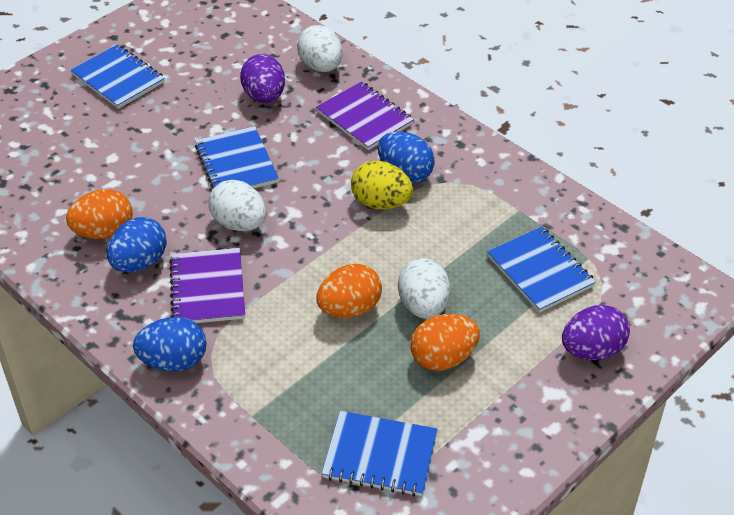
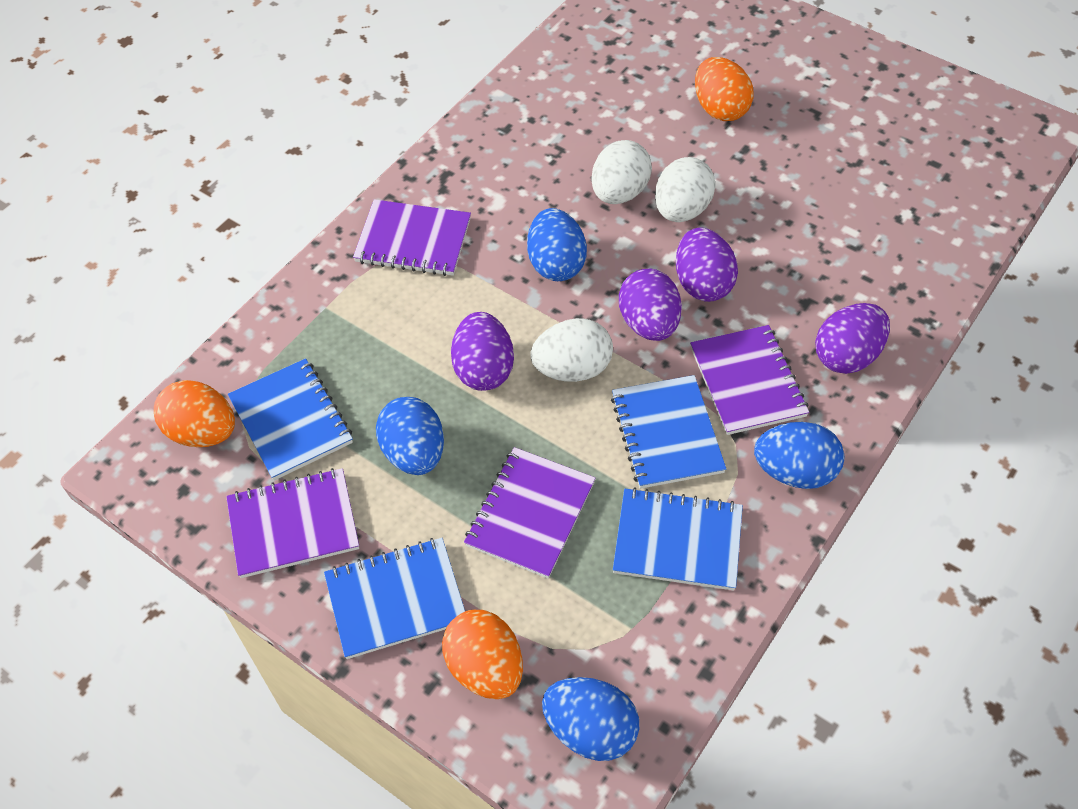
blue egg: 3 -> 4
purple egg: 2 -> 4
purple notebook: 2 -> 4
yellow egg: 1 -> 0

